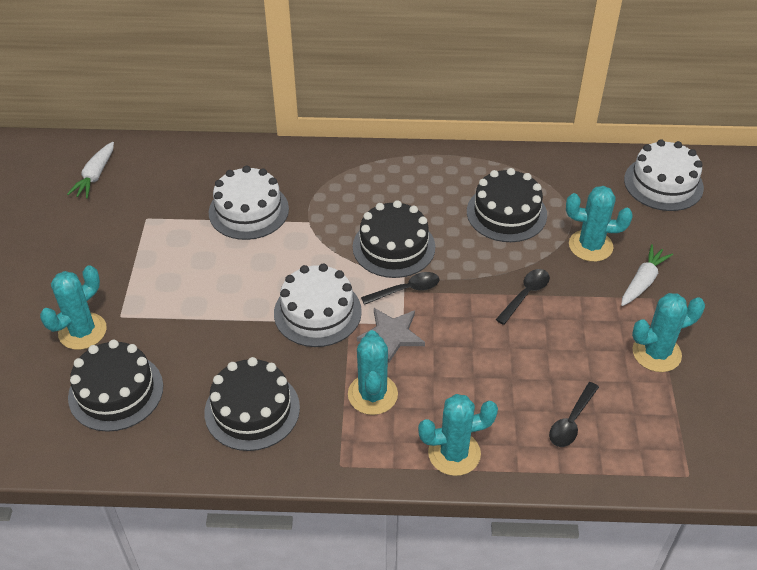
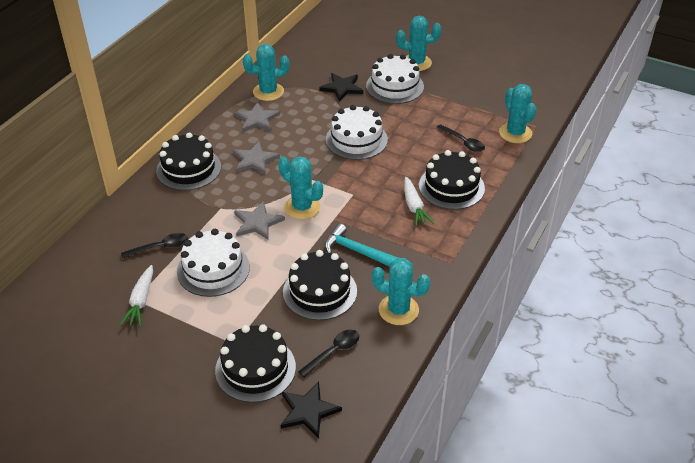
black star: 0 -> 2
grey star: 1 -> 3
turquoise hammer: 0 -> 1

